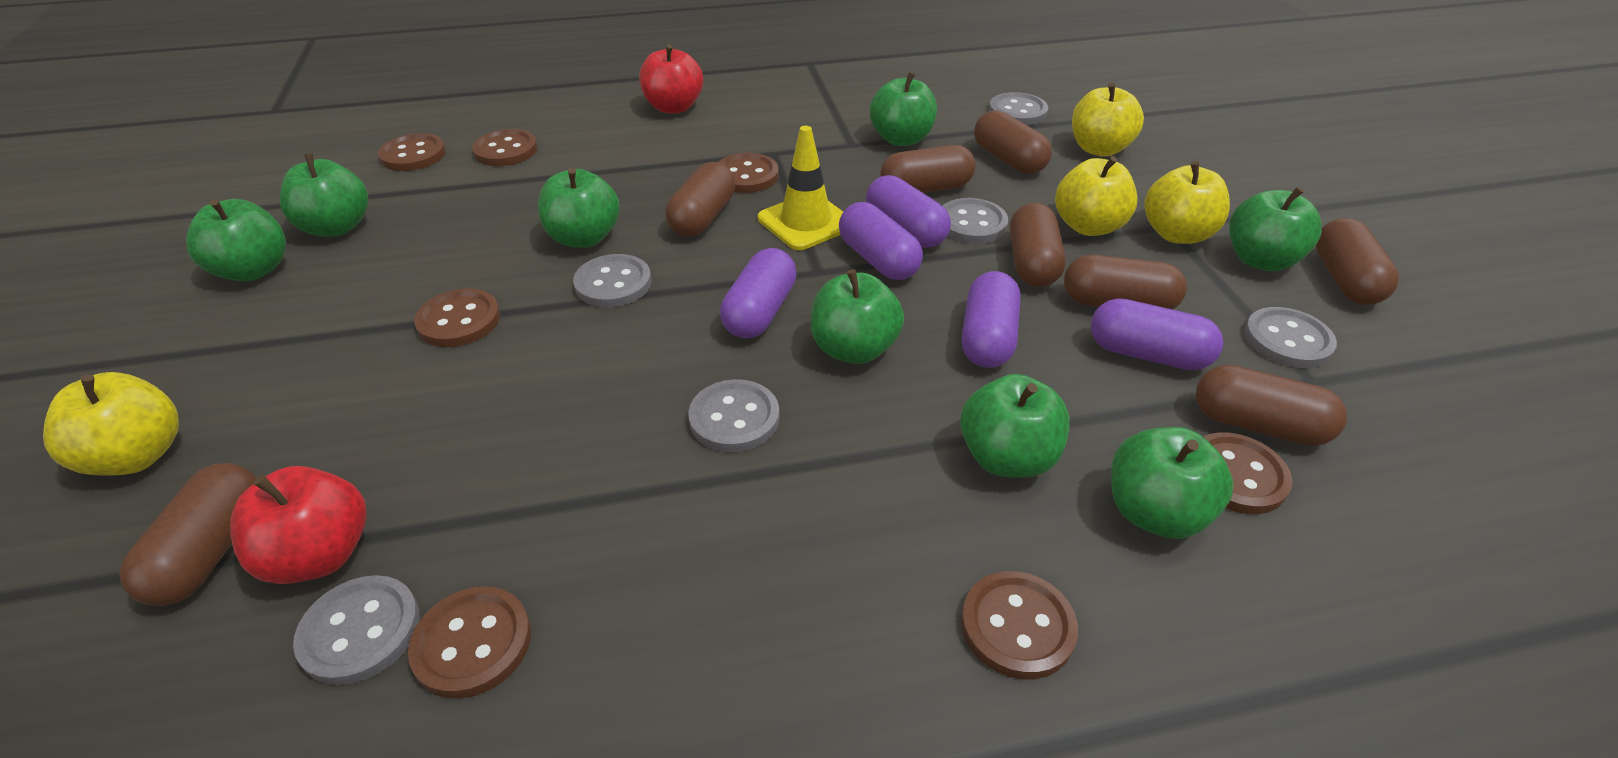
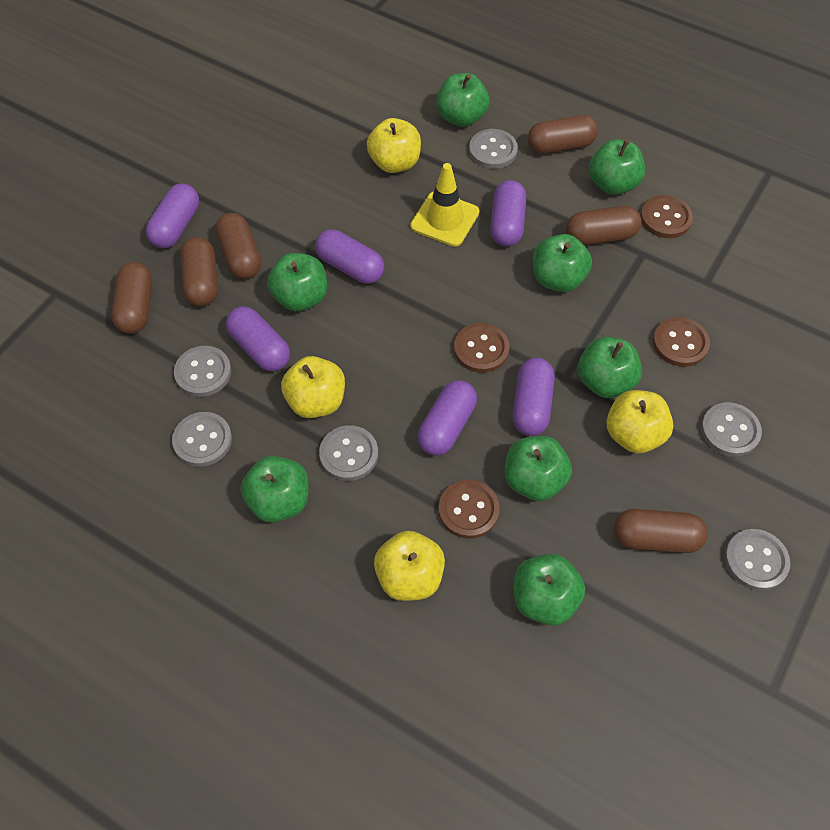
brown button: 7 -> 4
brown capsule: 8 -> 6
purple capsule: 5 -> 6
red apple: 2 -> 0

